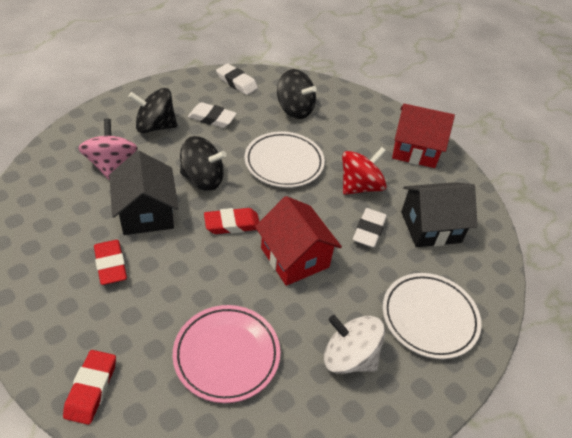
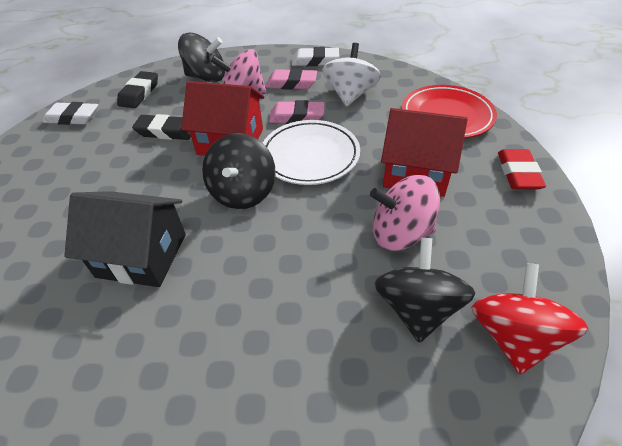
black eraser: 0 -> 2
black house: 2 -> 1
pink eraser: 0 -> 2
pink plate: 1 -> 0
pink spinning top: 1 -> 2
red eraser: 3 -> 1
red plate: 0 -> 1
white eraser: 3 -> 2
white plate: 2 -> 1

